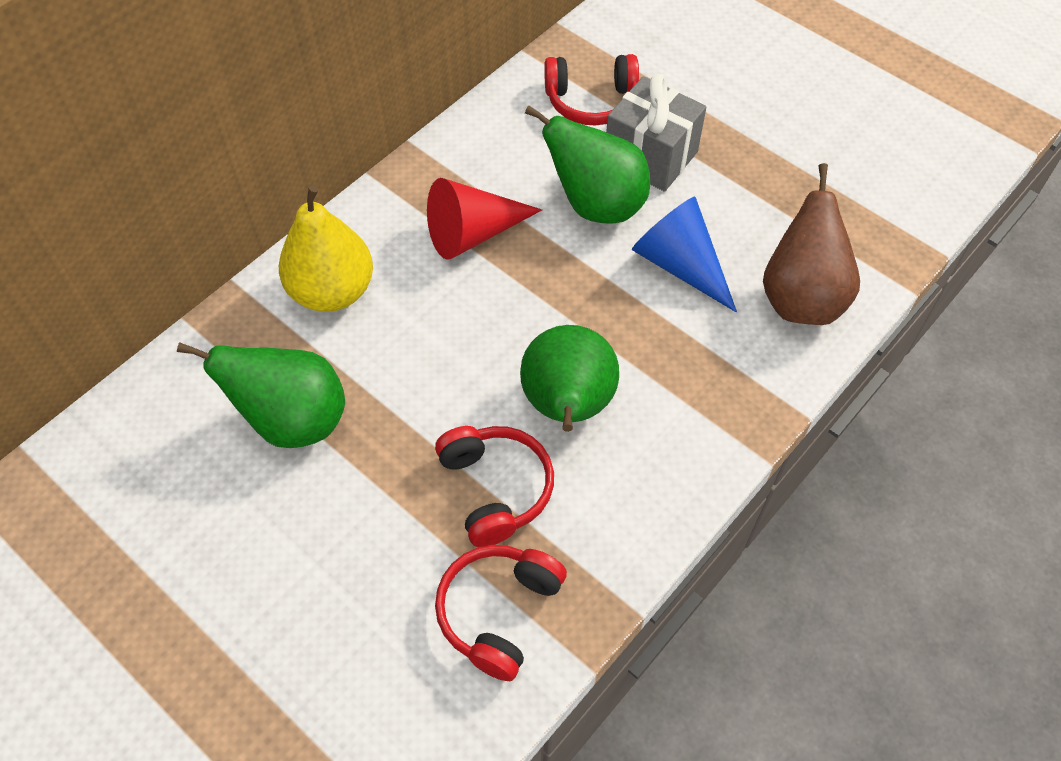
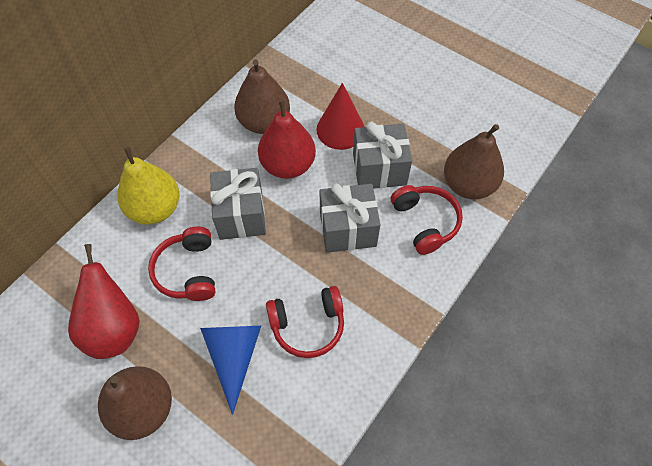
brown pear: 1 -> 3
green pear: 3 -> 0
grey gift: 1 -> 3
red pear: 0 -> 2

